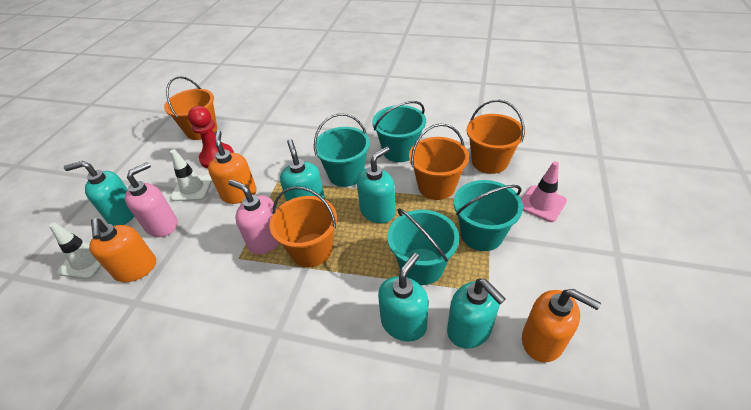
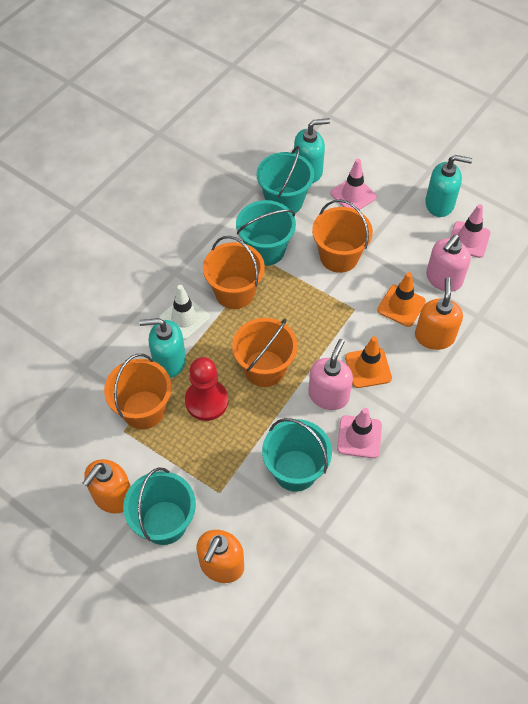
orange traffic cone: 0 -> 2
pink traffic cone: 1 -> 3
turquoise soap dispenser: 5 -> 3
white traffic cone: 2 -> 1

